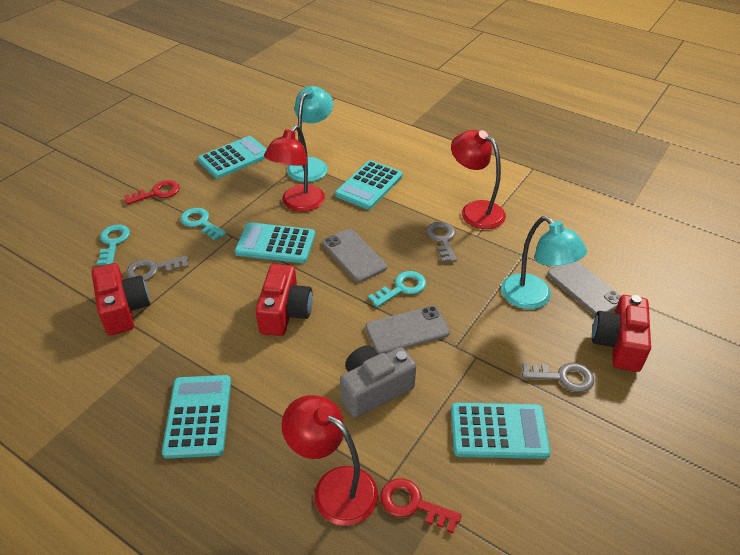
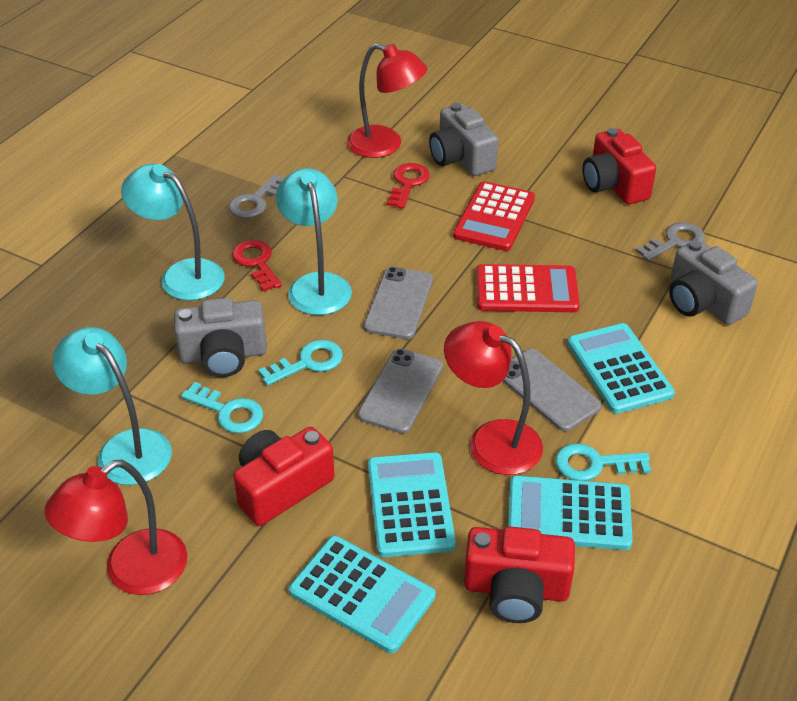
grey camera: 1 -> 3
grey key: 3 -> 2
red calculator: 0 -> 2
turquoise calculator: 5 -> 4
turquoise lamp: 2 -> 3

